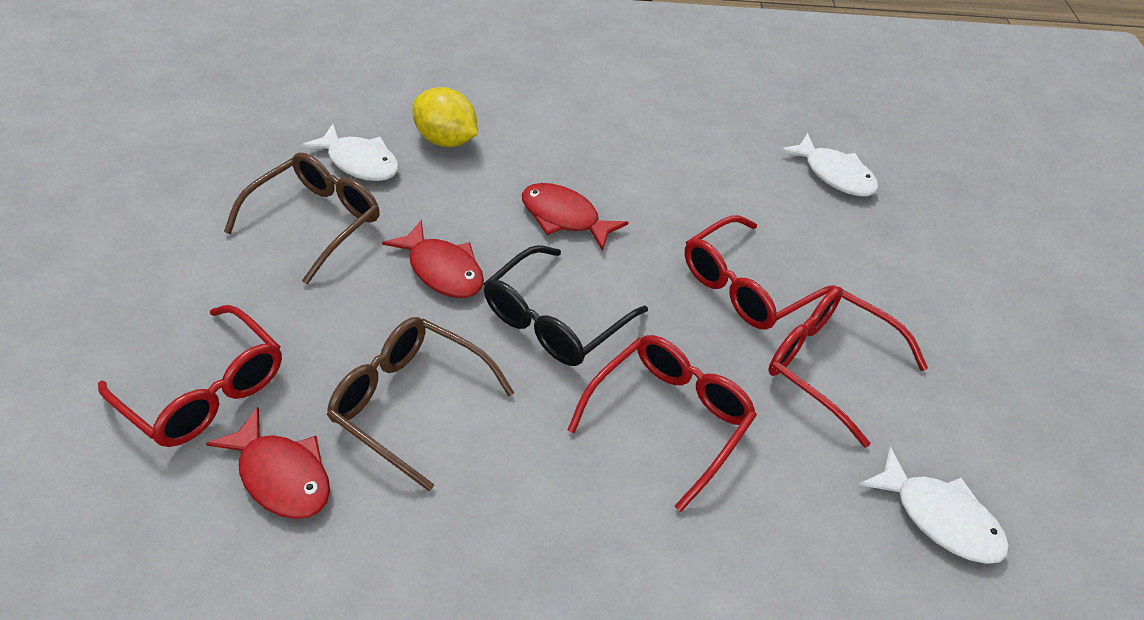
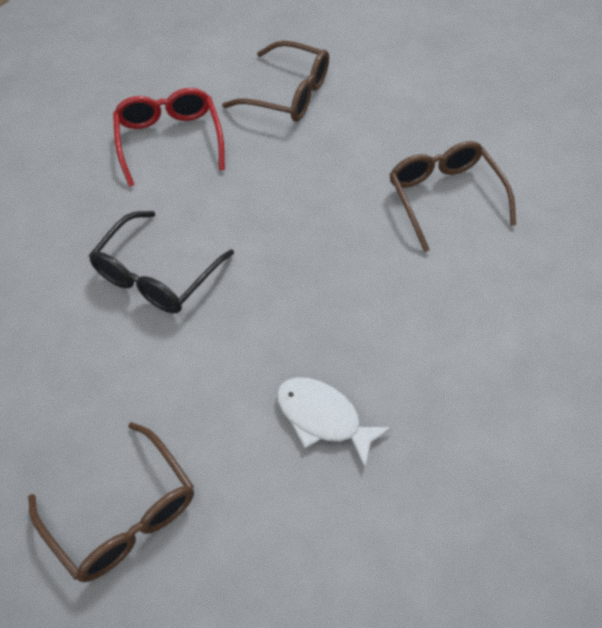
brown glasses: 2 -> 3
red fish: 3 -> 0
red glasses: 4 -> 1
white fish: 3 -> 1
yellow lemon: 1 -> 0

